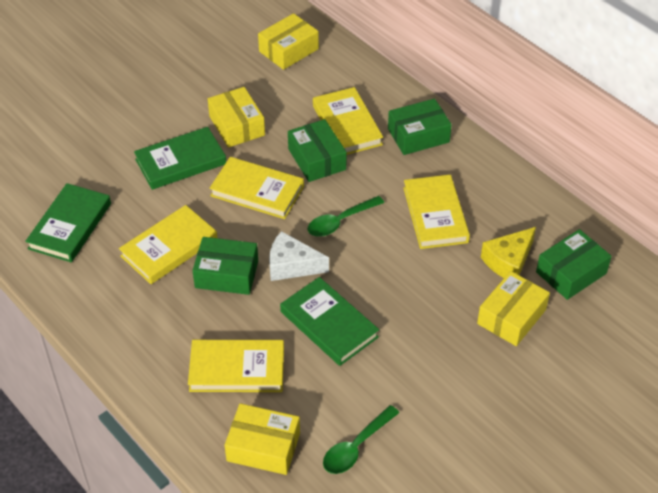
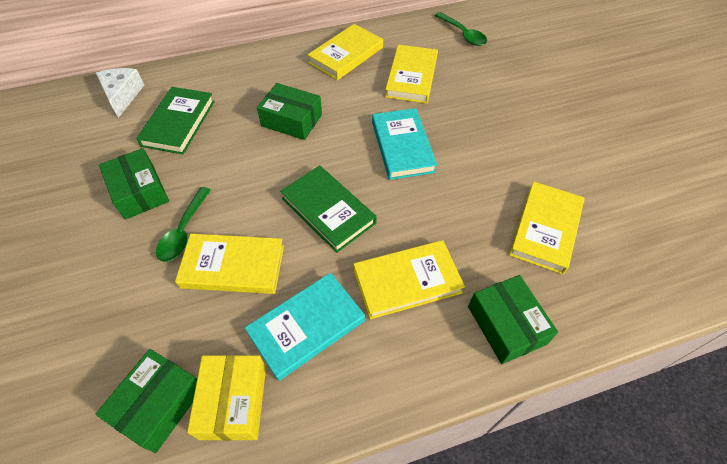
green book: 3 -> 2
turquoise book: 0 -> 2
yellow box: 4 -> 1
yellow cheese: 1 -> 0

